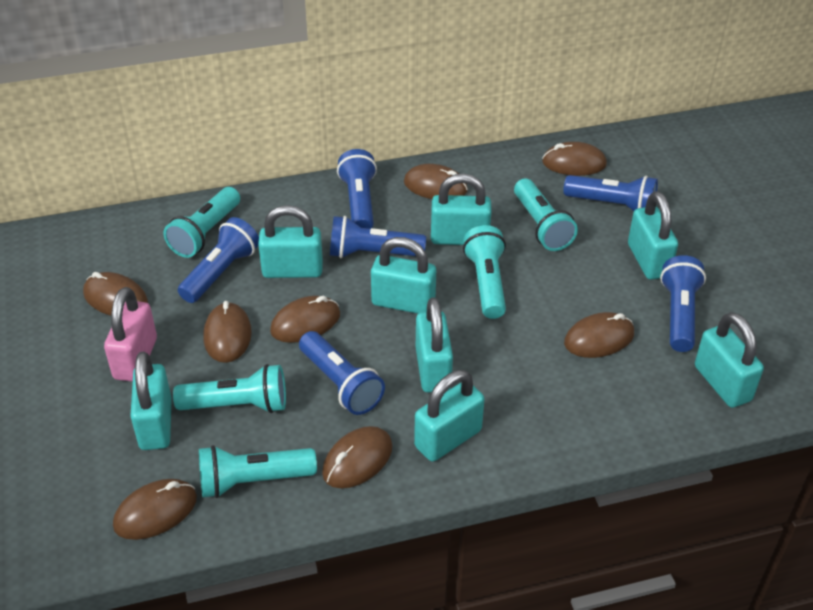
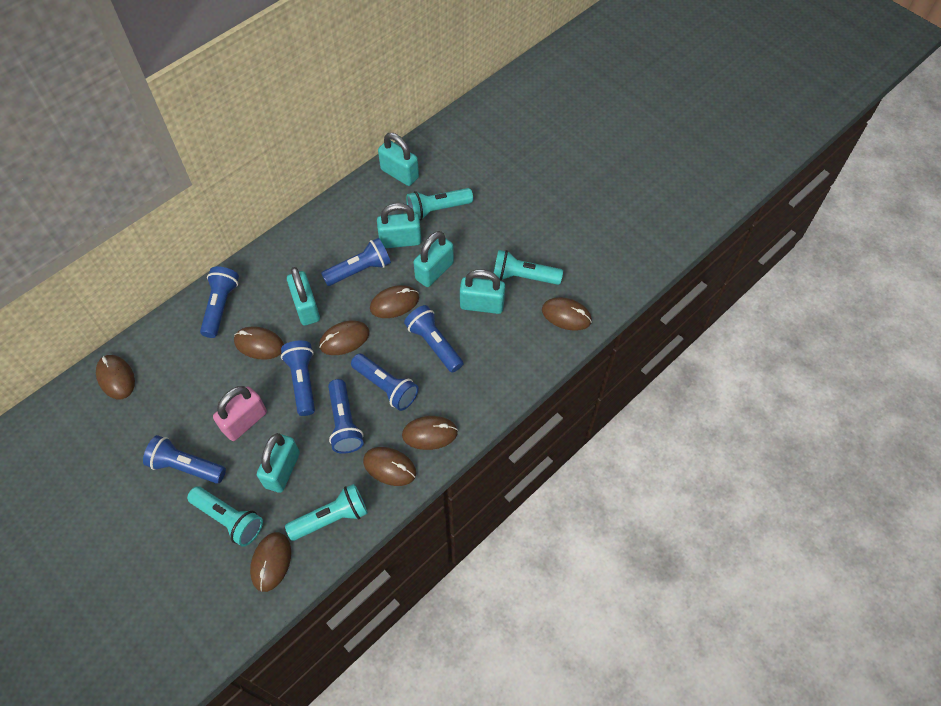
blue flashlight: 6 -> 7
turquoise flashlight: 5 -> 4
turquoise padlock: 8 -> 6

